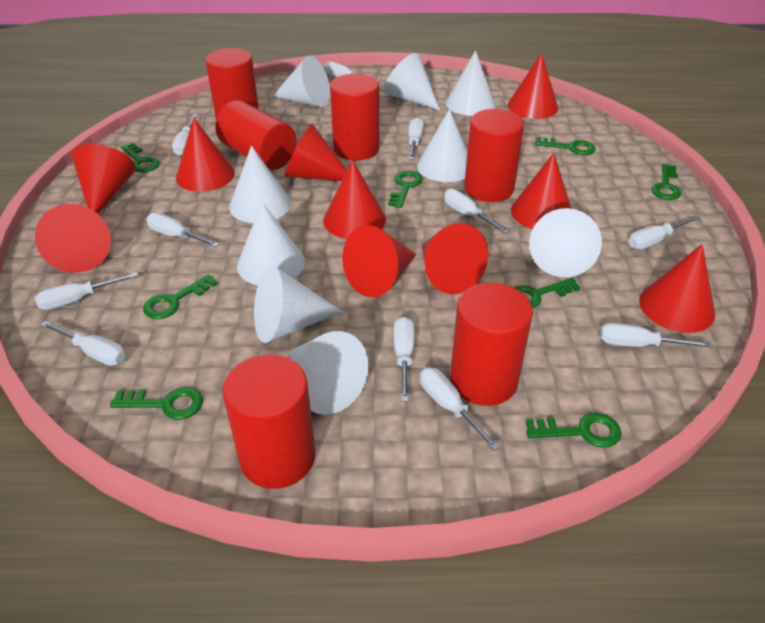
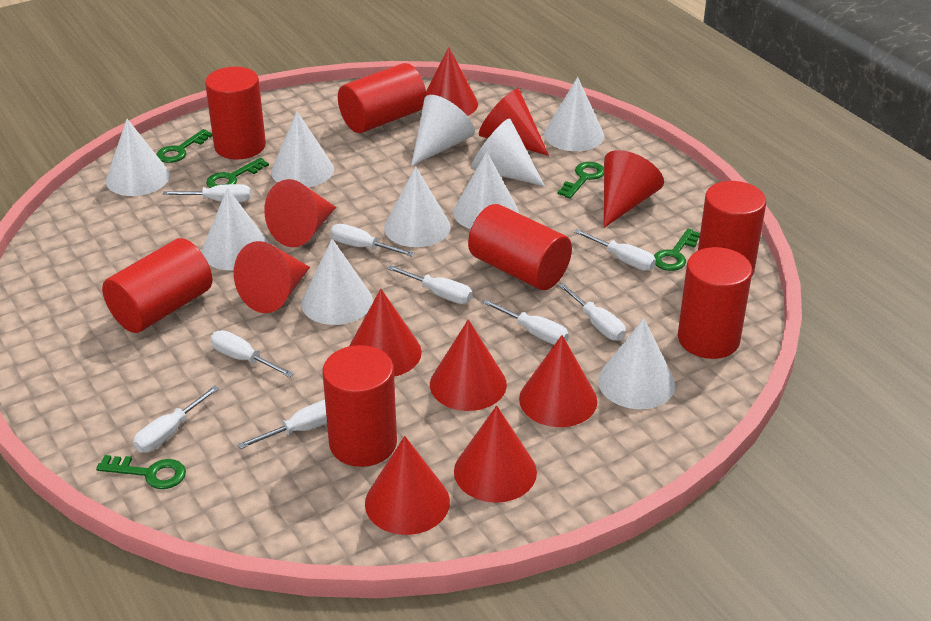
green key: 8 -> 5
red cylinder: 6 -> 7
white cone: 9 -> 10
white screwdriver: 11 -> 9

